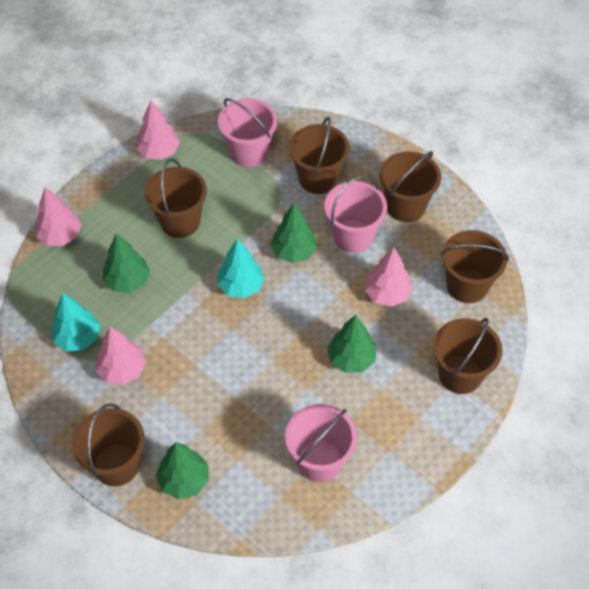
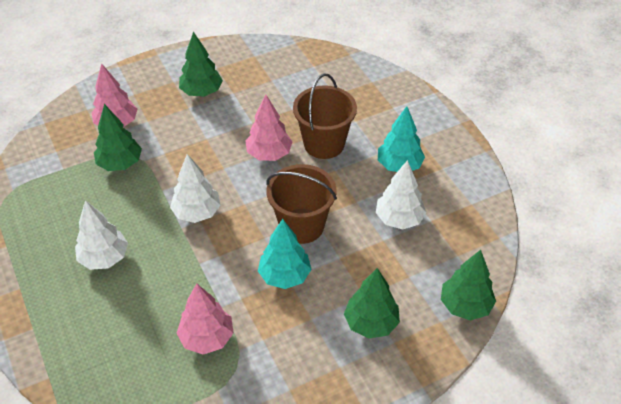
brown bucket: 6 -> 2
pink bucket: 3 -> 0
pink tree: 4 -> 3
white tree: 0 -> 3

